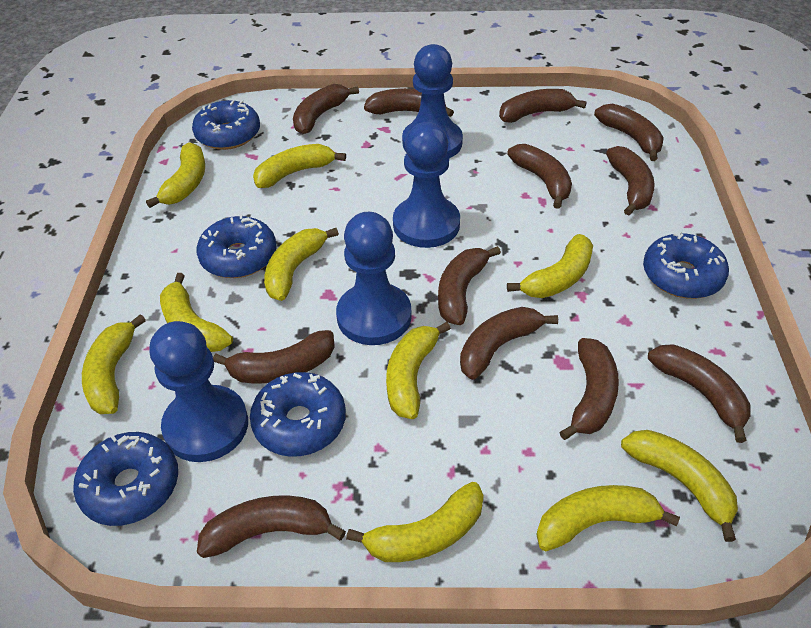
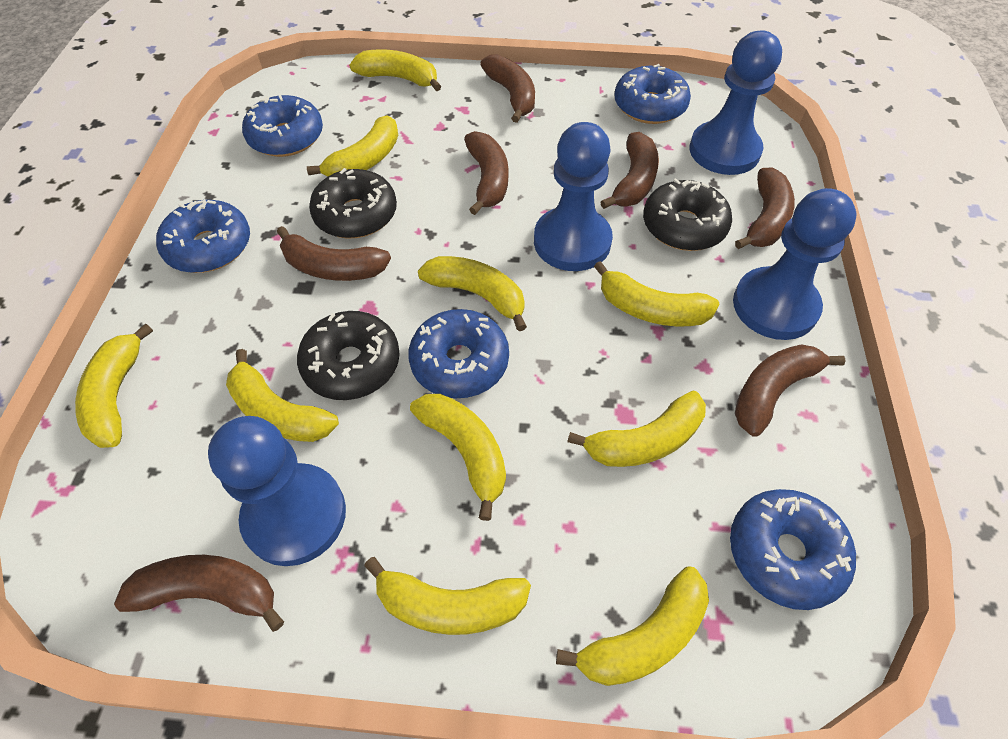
black donut: 0 -> 3
brown banana: 12 -> 7

